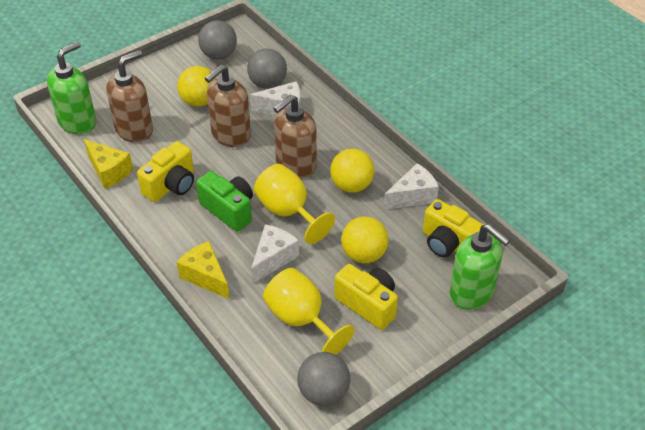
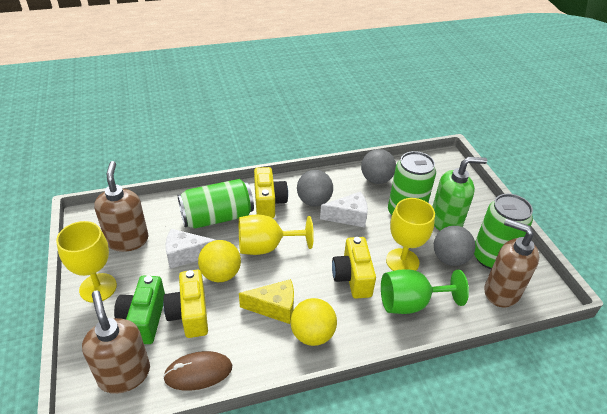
brown mouse: 0 -> 1
green can: 0 -> 3
green goblet: 0 -> 1
green soap dispenser: 2 -> 1
white cheese: 3 -> 2
yellow ball: 3 -> 2
yellow cheese: 2 -> 1
yellow goblet: 2 -> 3

